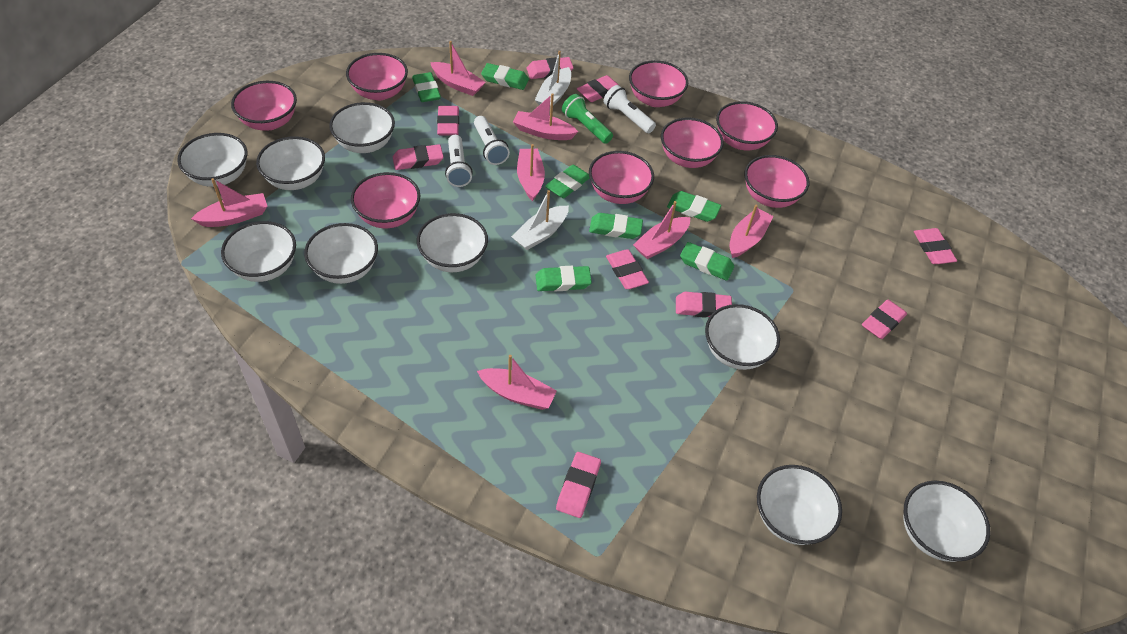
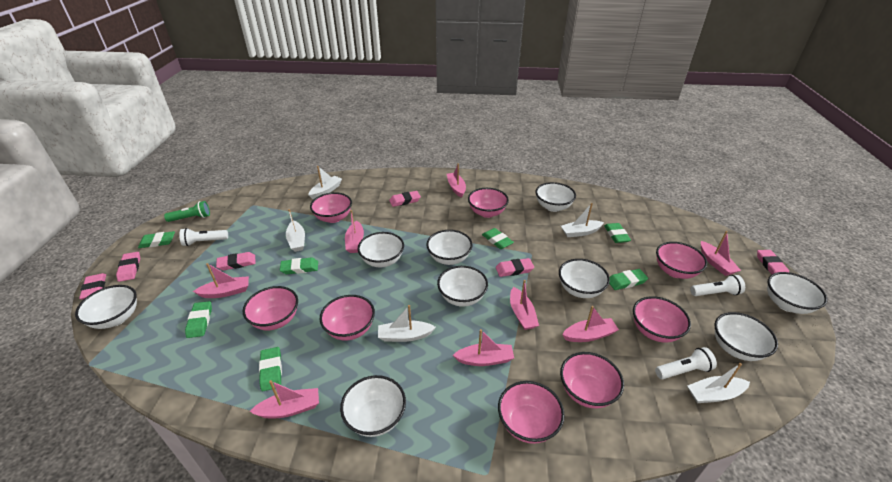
pink boat: 7 -> 8
pink eraser: 9 -> 6
white boat: 2 -> 5

